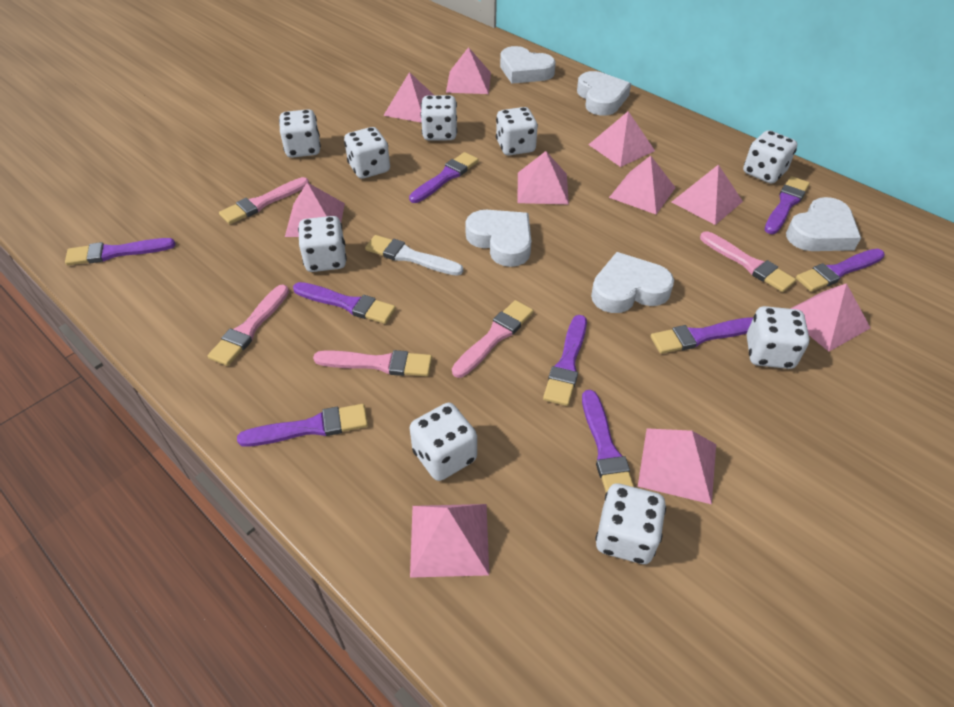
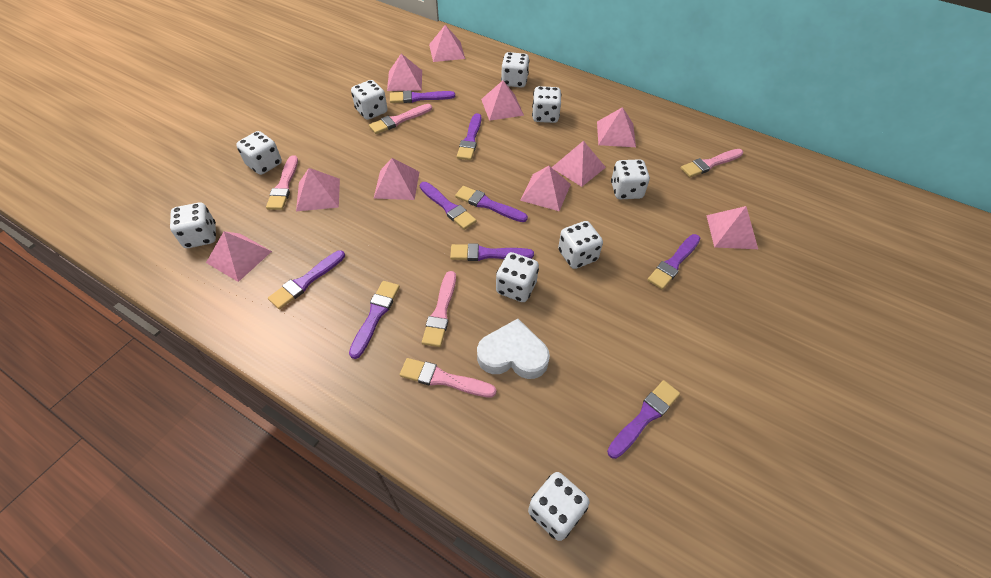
white brush: 1 -> 0
white heart: 5 -> 1

